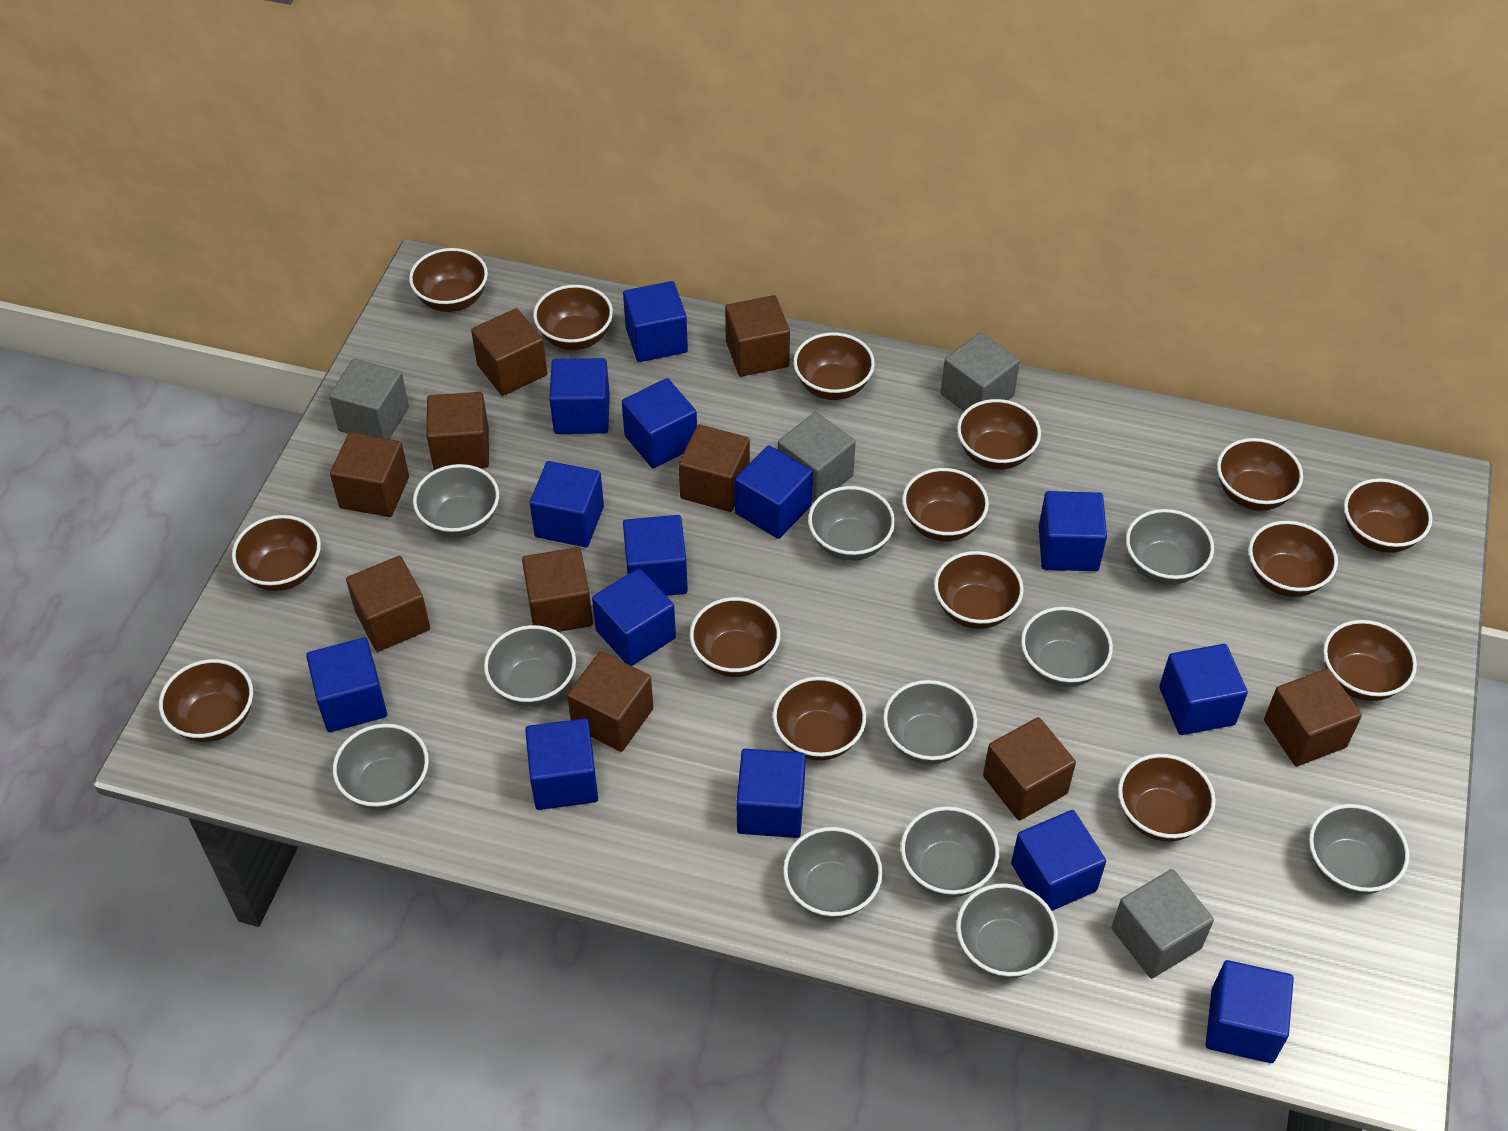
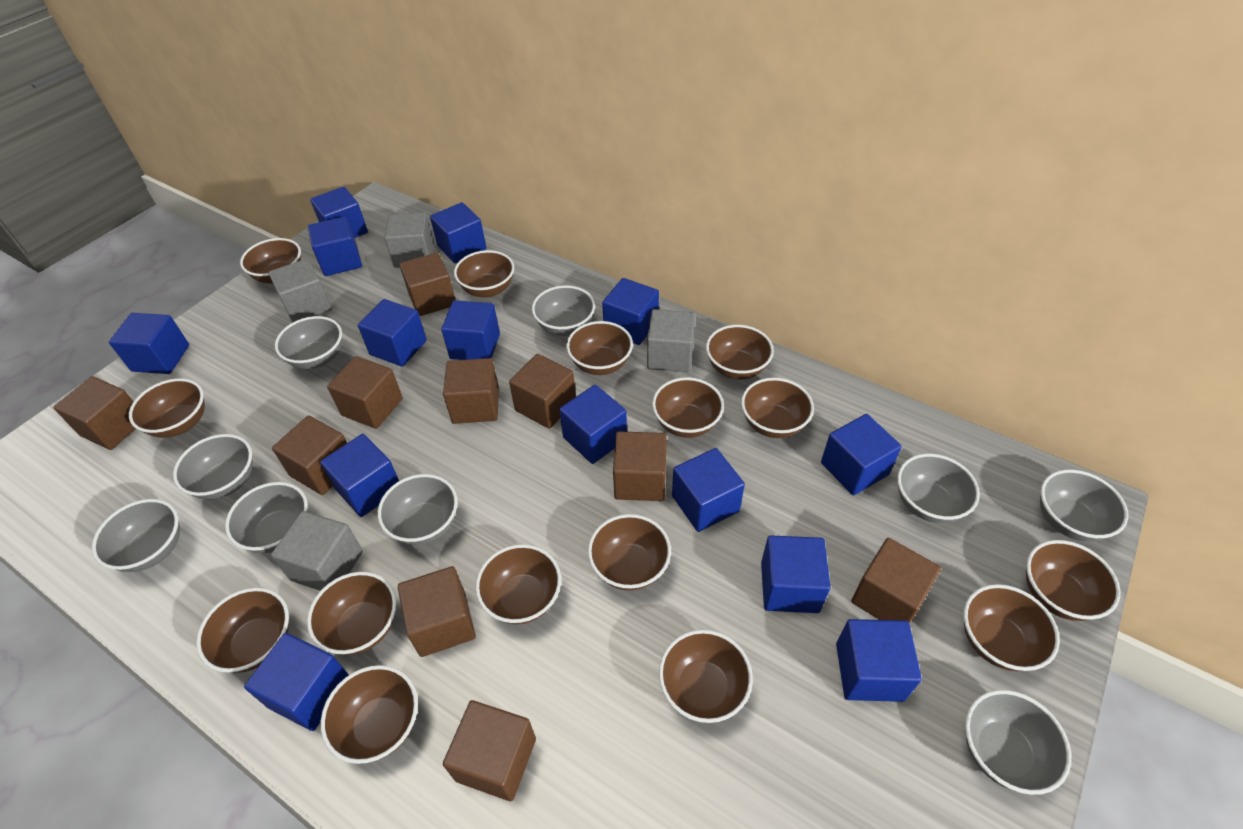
grey bowl: 11 -> 9

